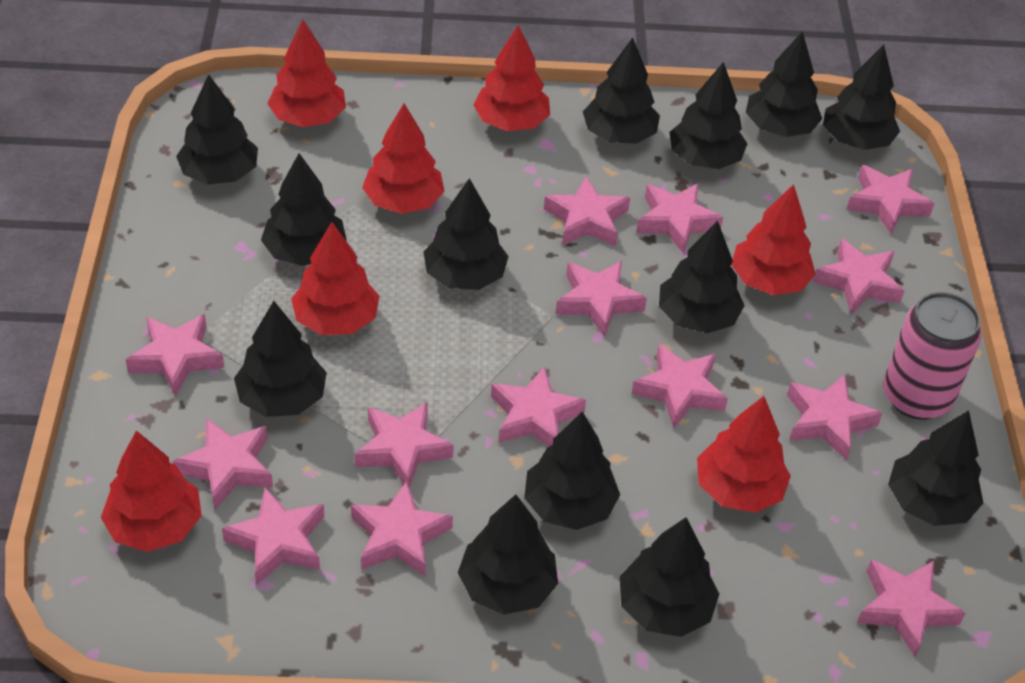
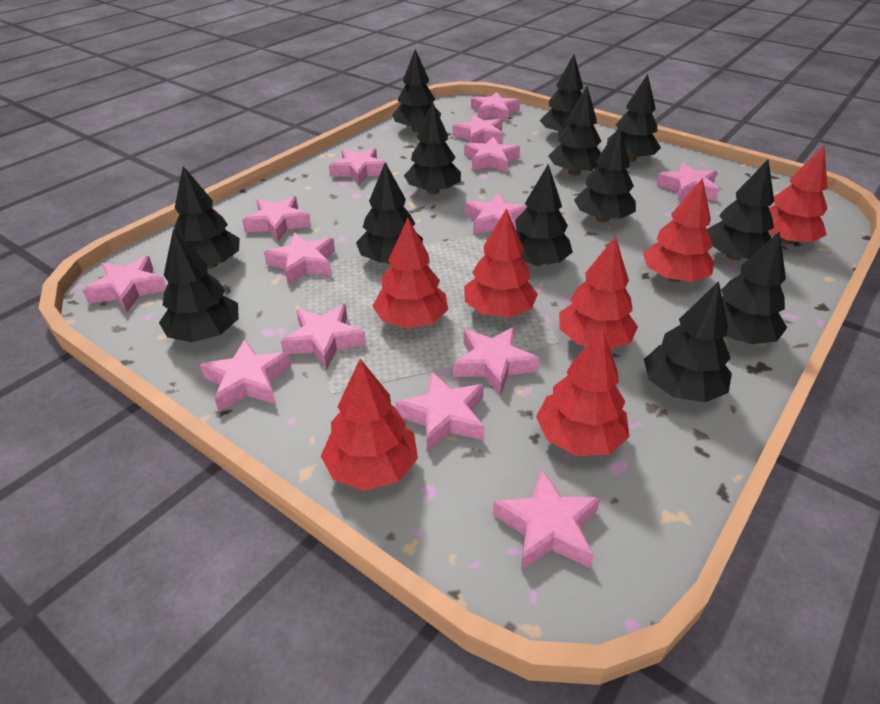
pink can: 1 -> 0

